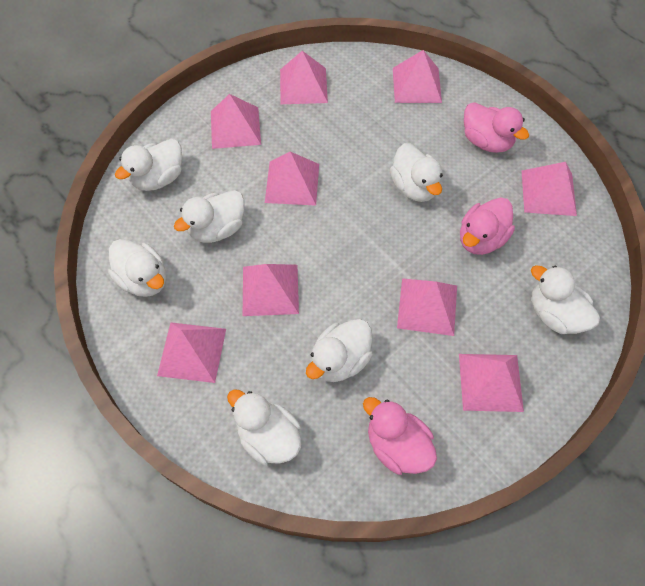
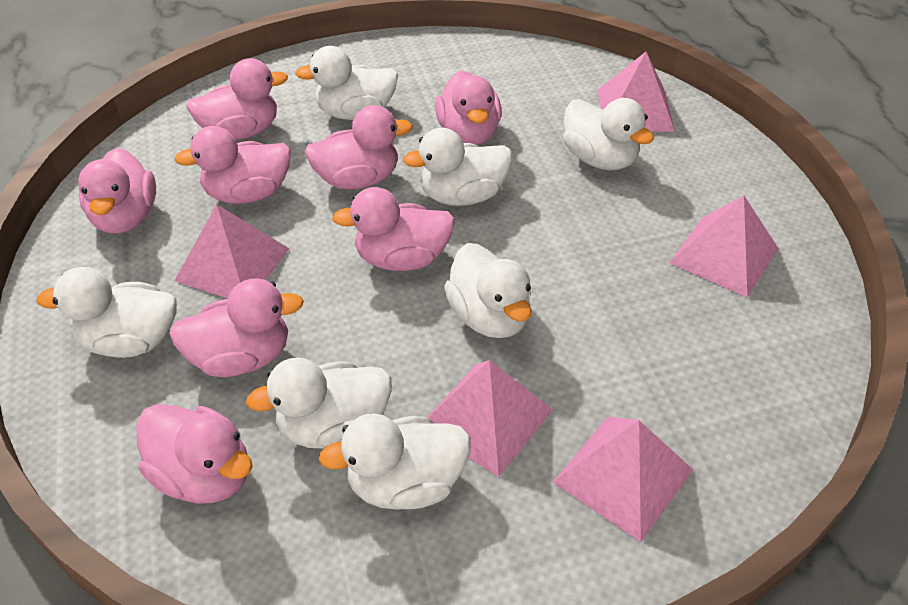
pink duck: 3 -> 8
pink pyramid: 9 -> 5

